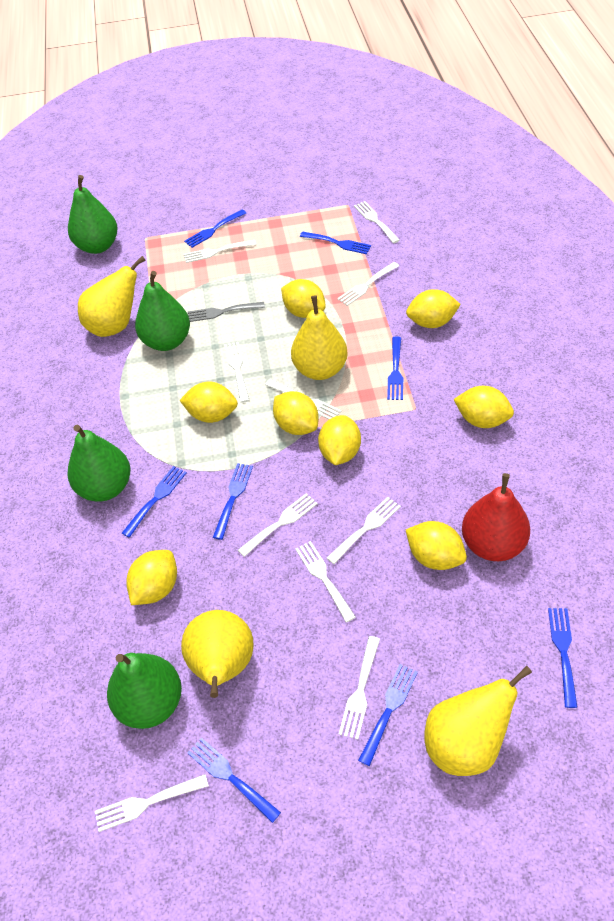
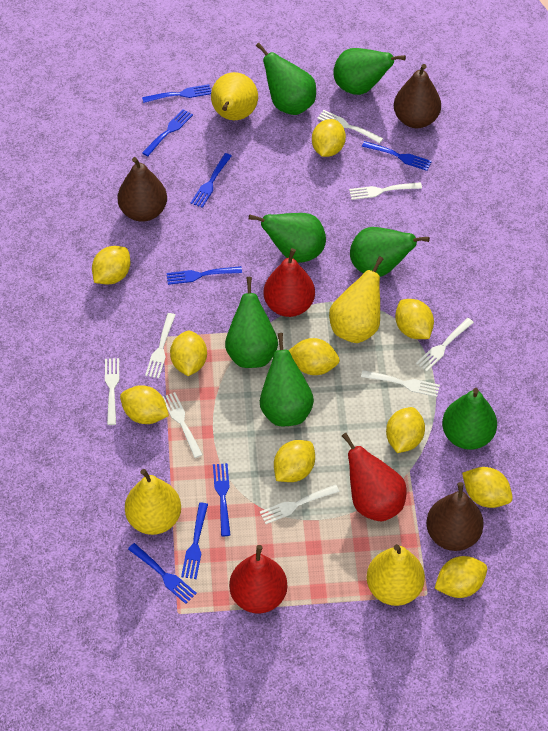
brown pear: 0 -> 3
green pear: 4 -> 7
grey fork: 1 -> 0
red pear: 1 -> 3
white fork: 10 -> 8
yellow lemon: 8 -> 10

